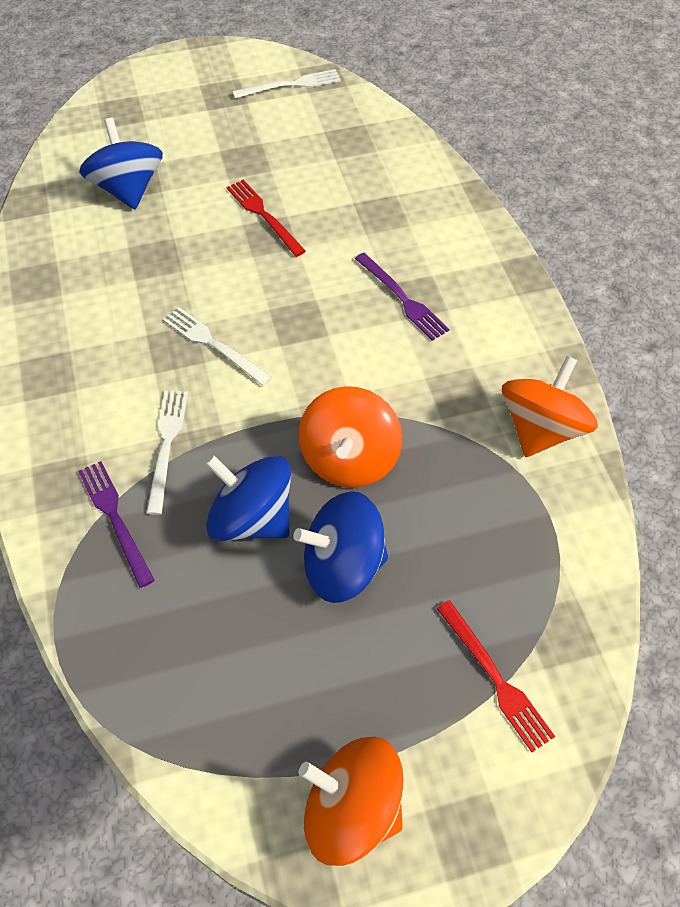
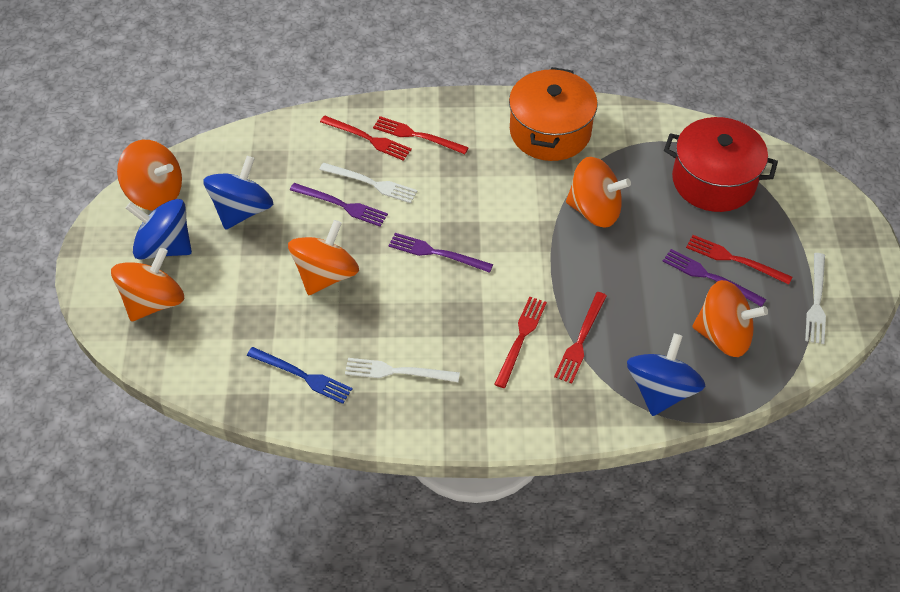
blue fork: 0 -> 1
orange pot: 0 -> 1
orange spinning top: 3 -> 5
purple fork: 2 -> 3
red fork: 2 -> 5
red pot: 0 -> 1

